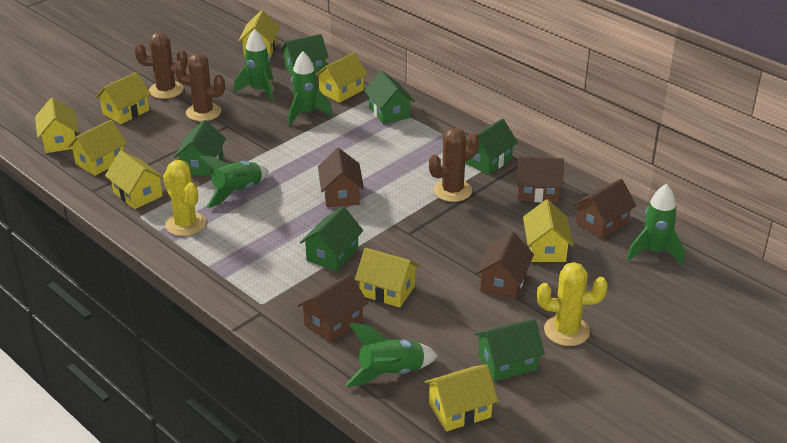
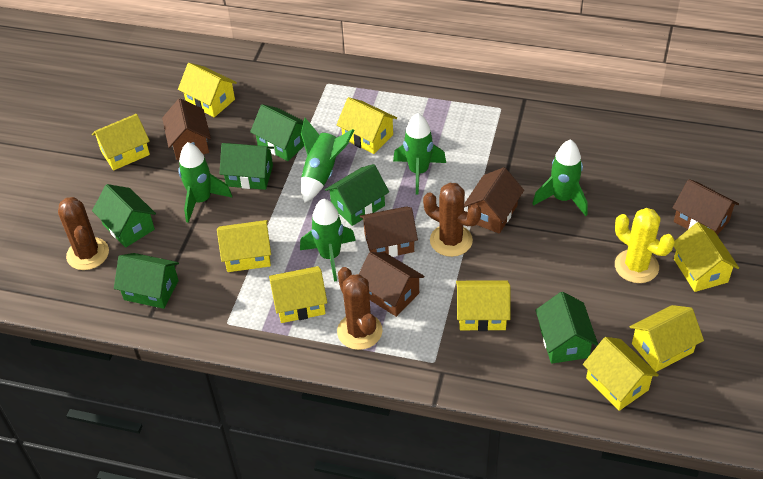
yellow cactus: 2 -> 1

